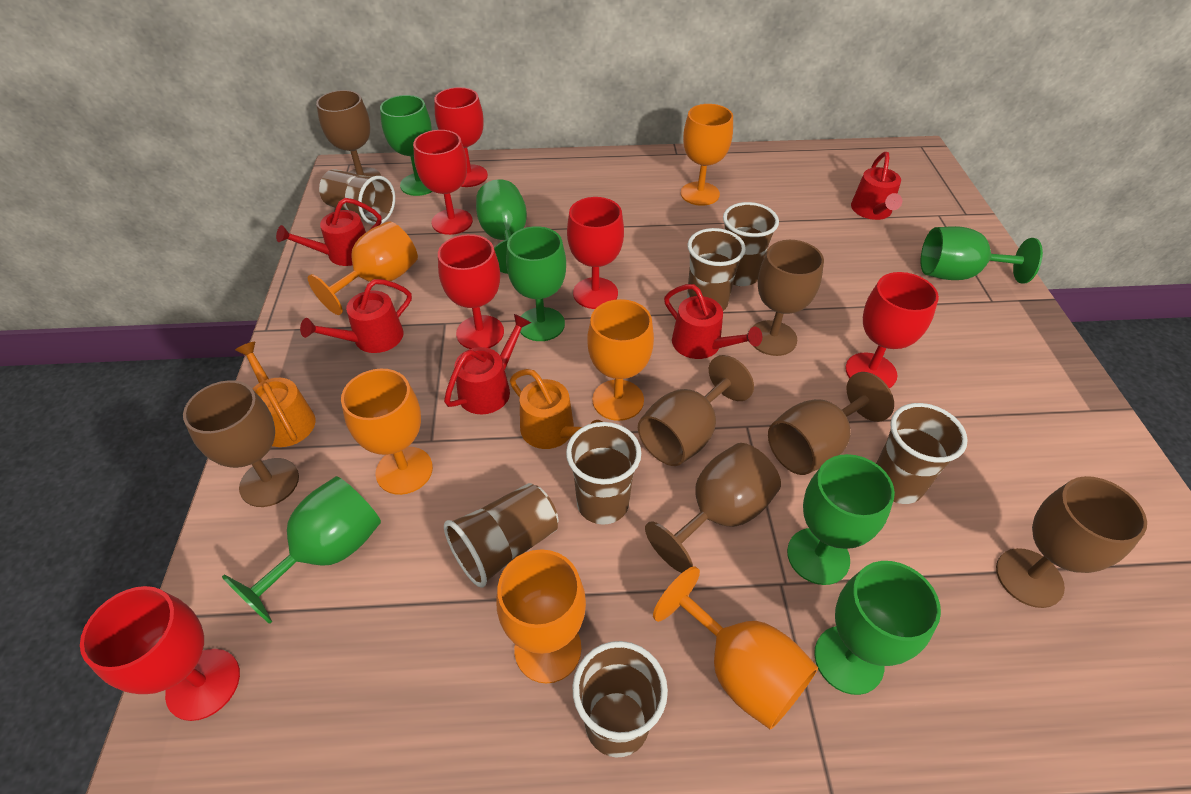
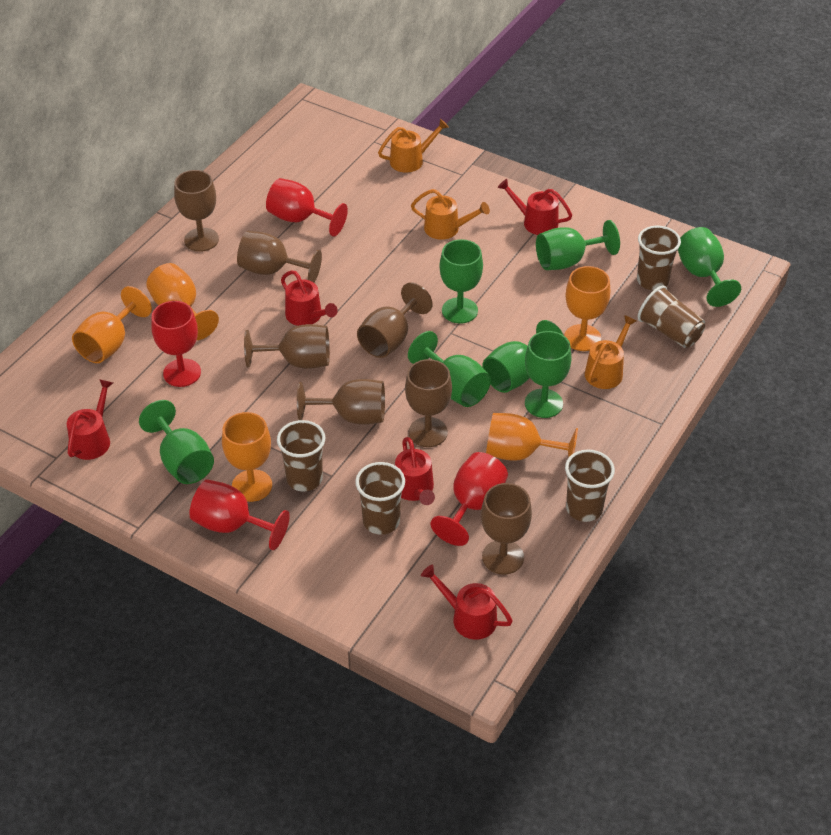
brown cup: 7 -> 5
orange goblet: 6 -> 5
orange watering can: 2 -> 3
red goblet: 6 -> 4

